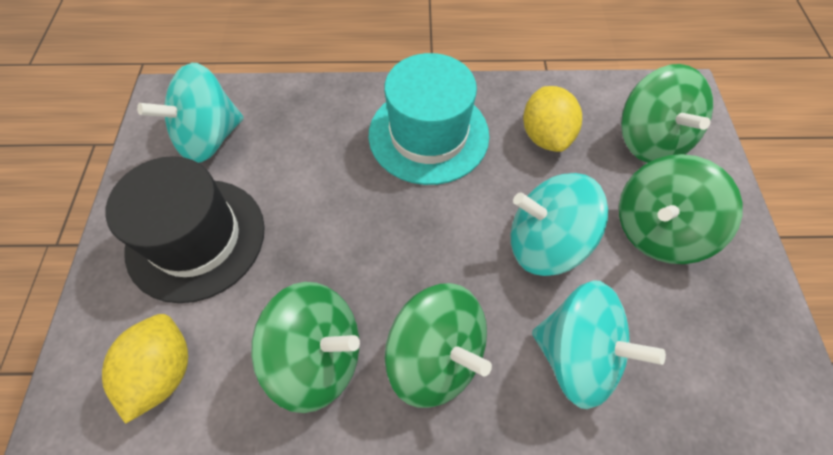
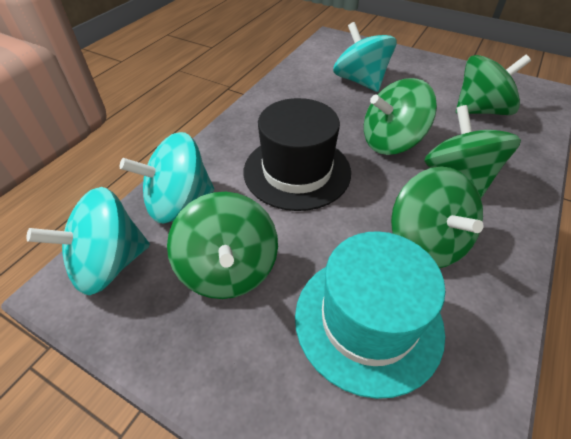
green spinning top: 4 -> 5
yellow lemon: 2 -> 0

